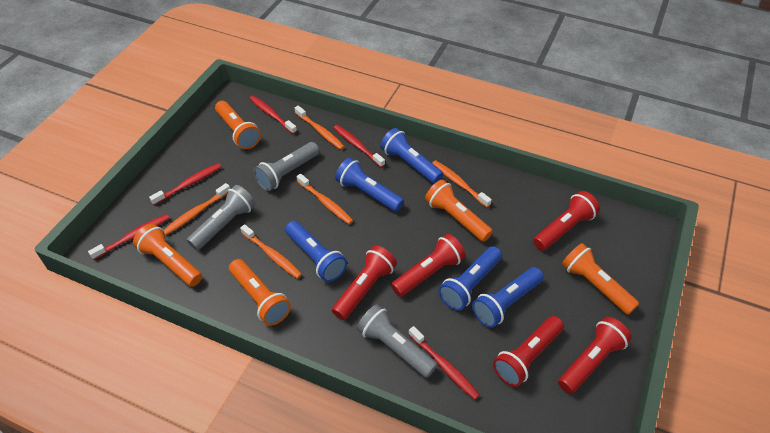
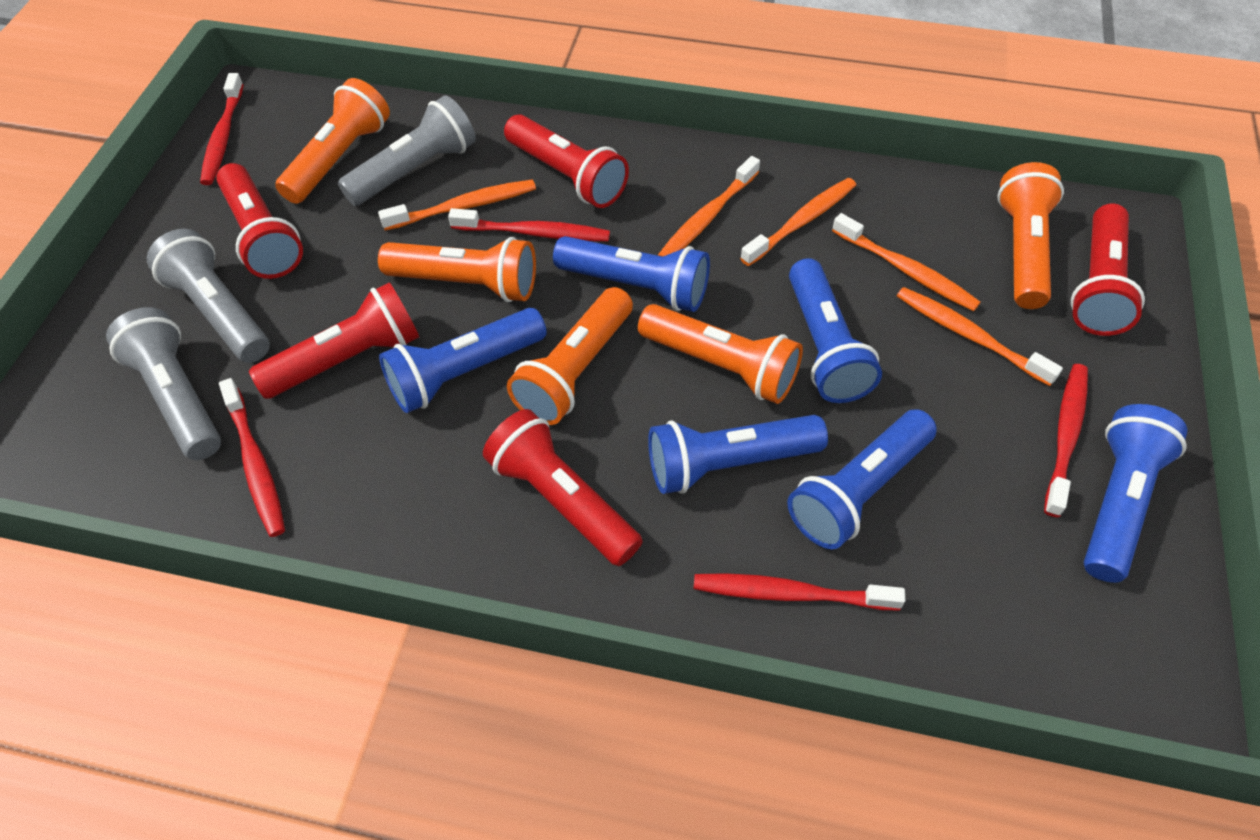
blue flashlight: 5 -> 6

